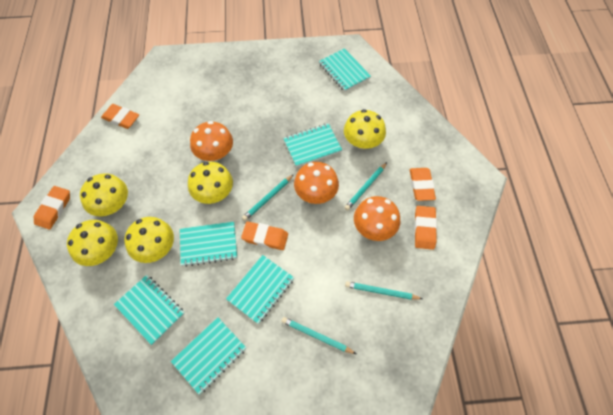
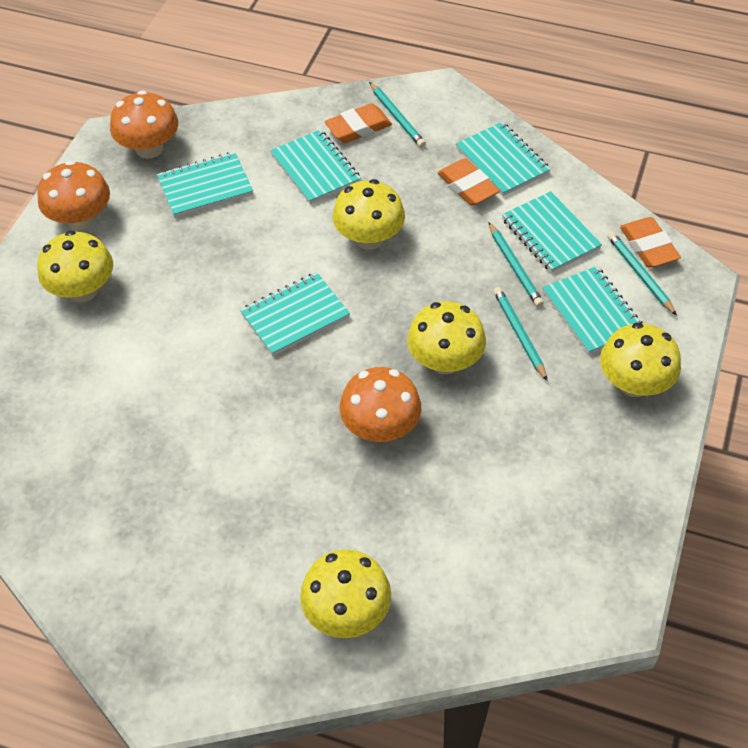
orange eraser: 5 -> 3

